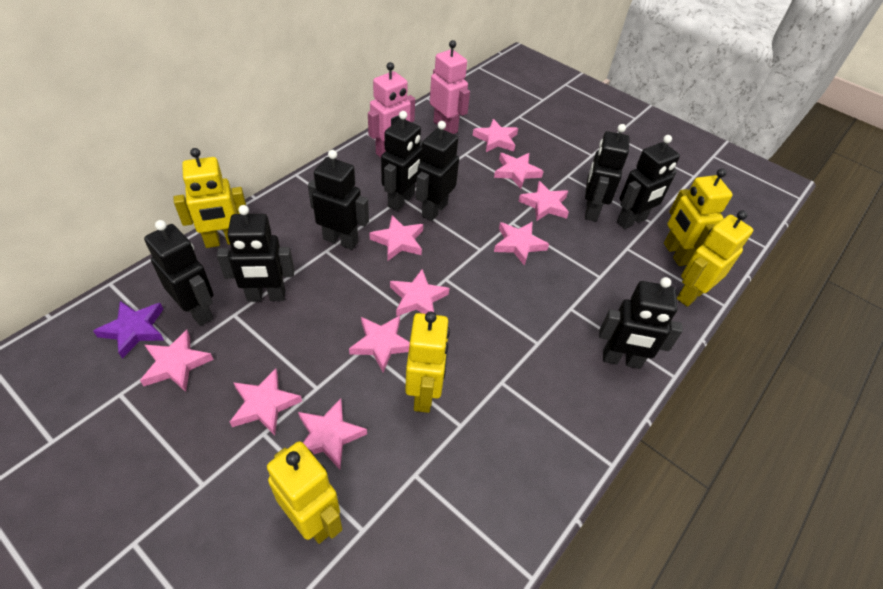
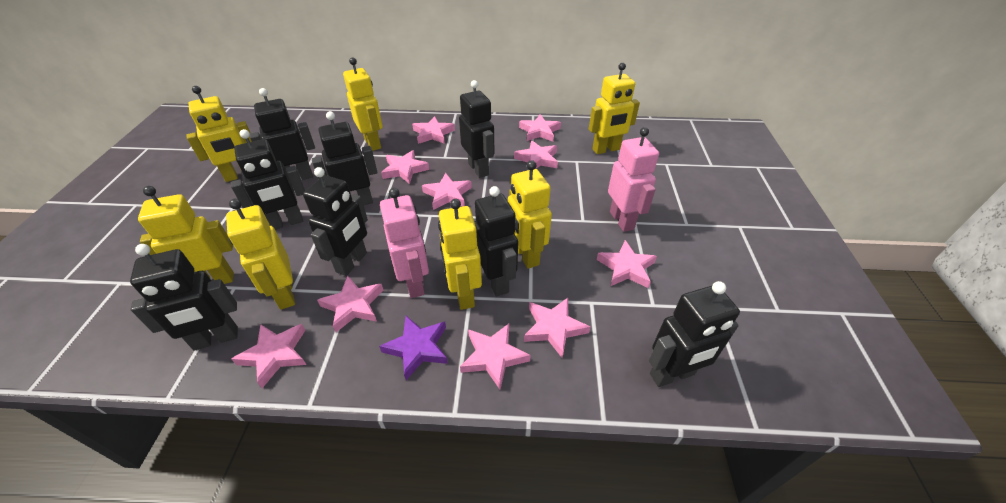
yellow robot: 5 -> 7

